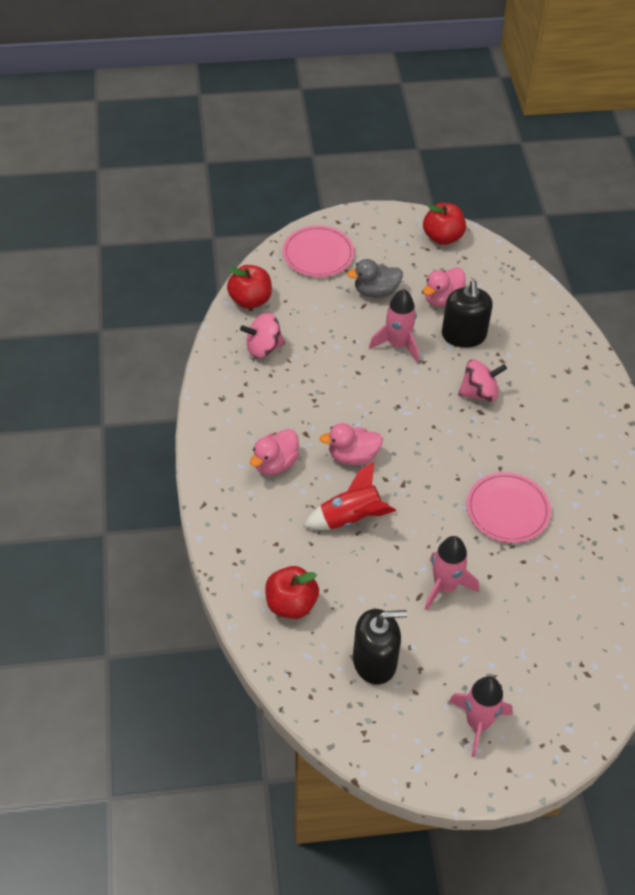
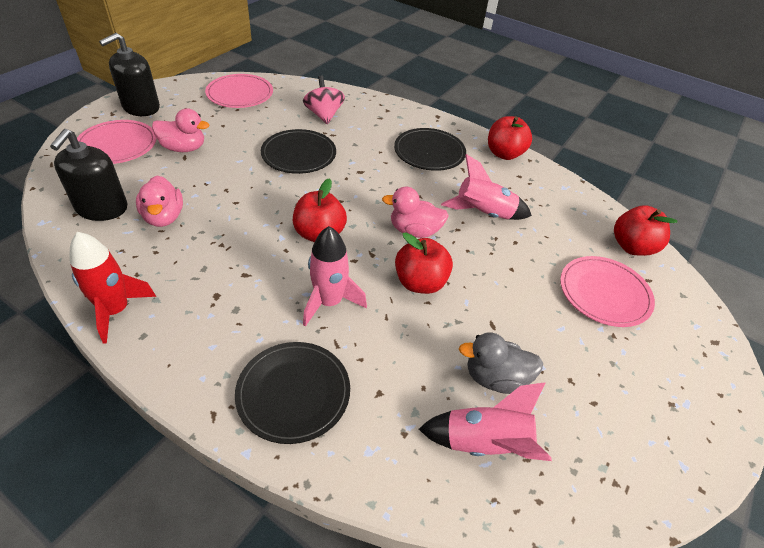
black plate: 0 -> 3
pink plate: 2 -> 3
pink spinning top: 2 -> 1
red apple: 3 -> 4

